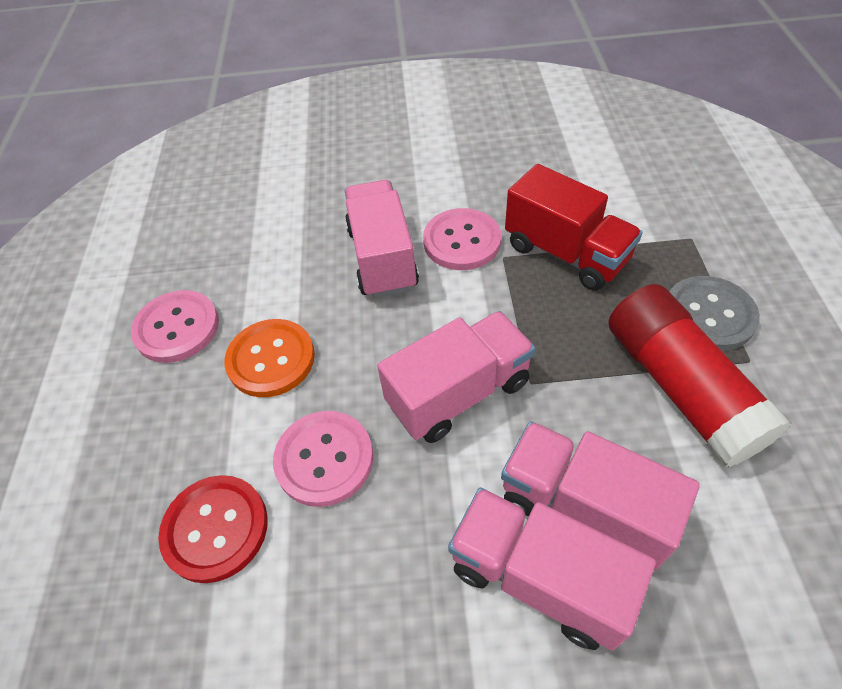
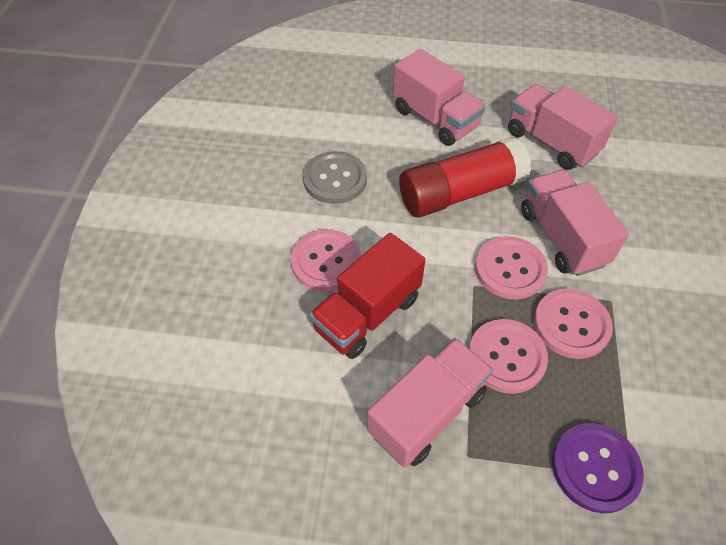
orange button: 1 -> 0
pink button: 3 -> 4
purple button: 0 -> 1
red button: 1 -> 0

